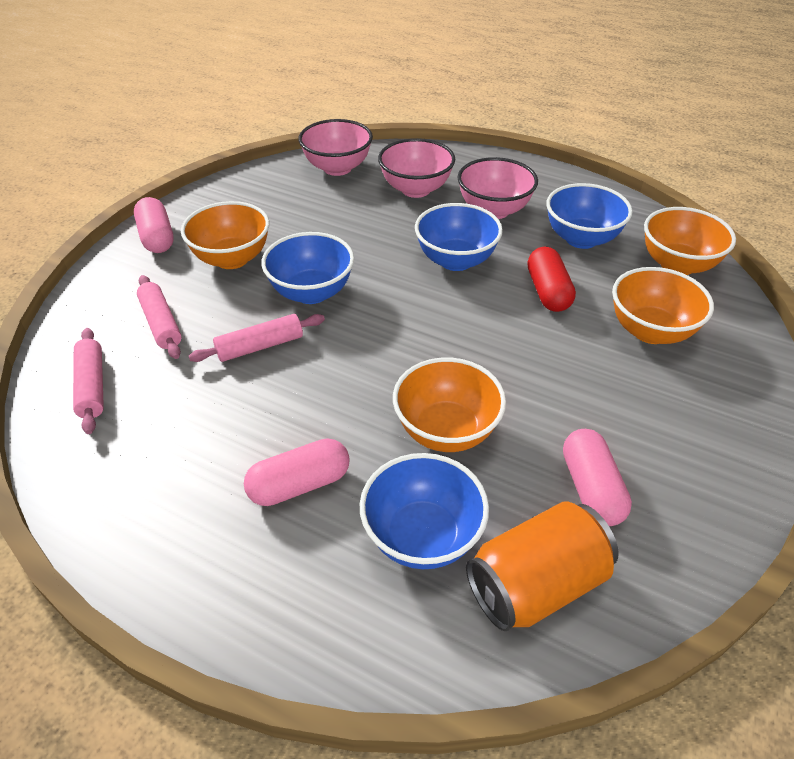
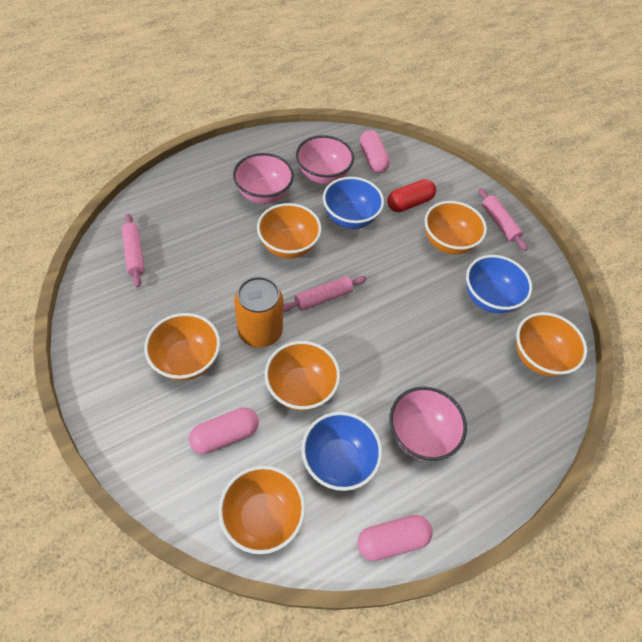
blue bowl: 4 -> 3
orange bowl: 4 -> 6

